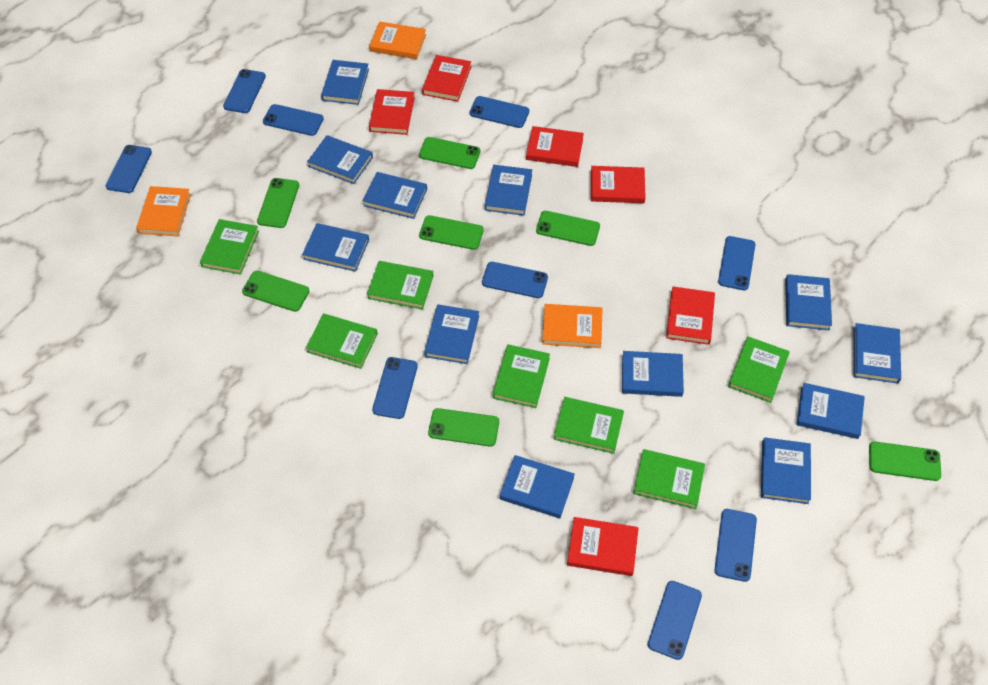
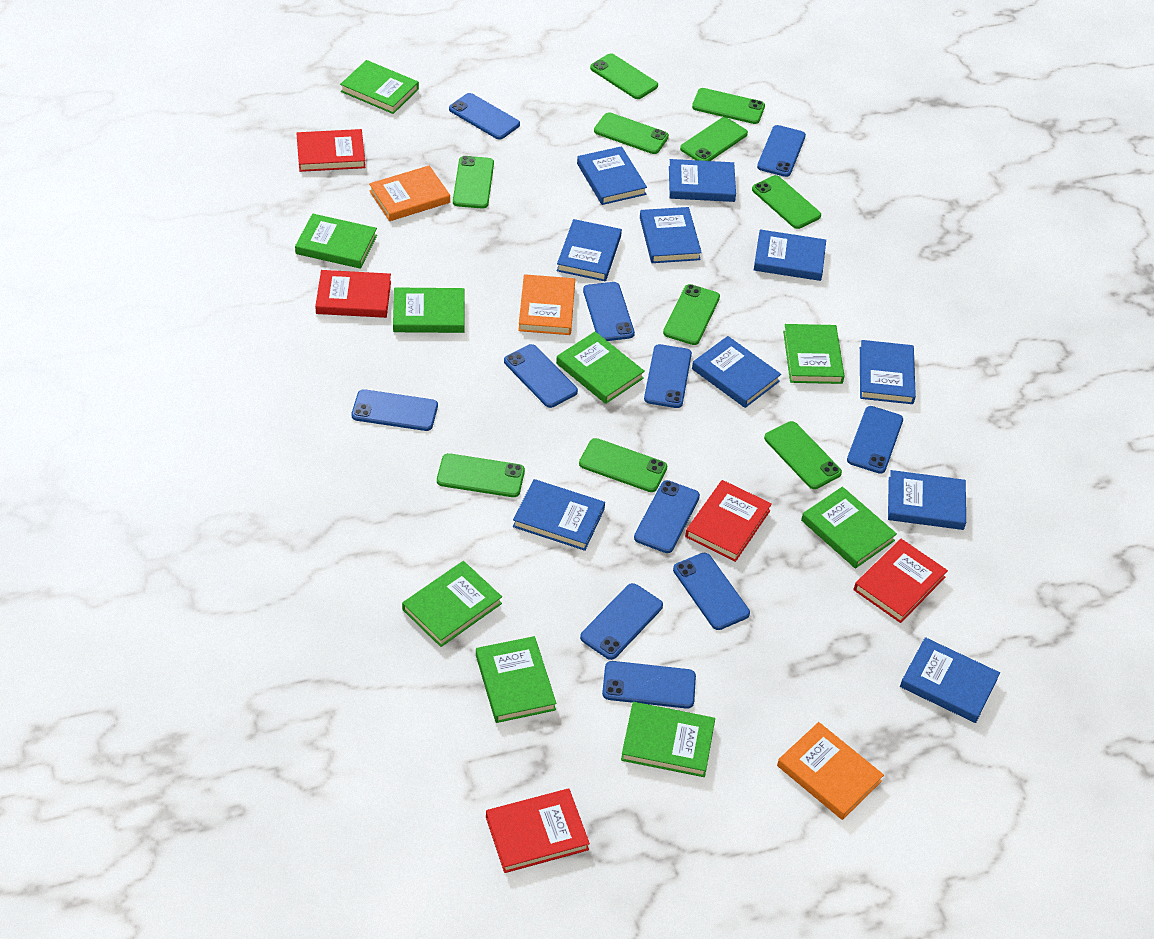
blue book: 12 -> 10
blue phone: 9 -> 11
green book: 7 -> 9
green phone: 7 -> 10
red book: 6 -> 5

